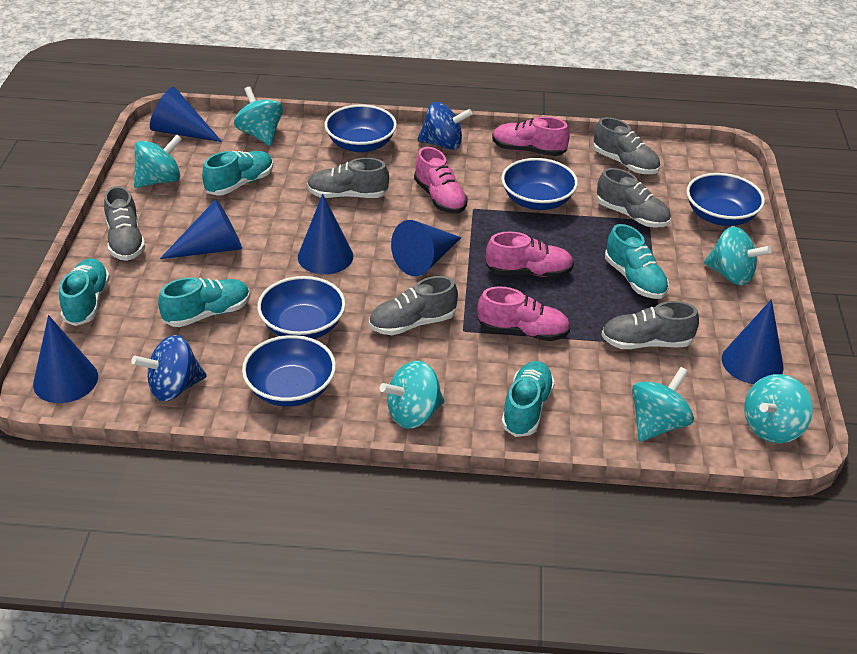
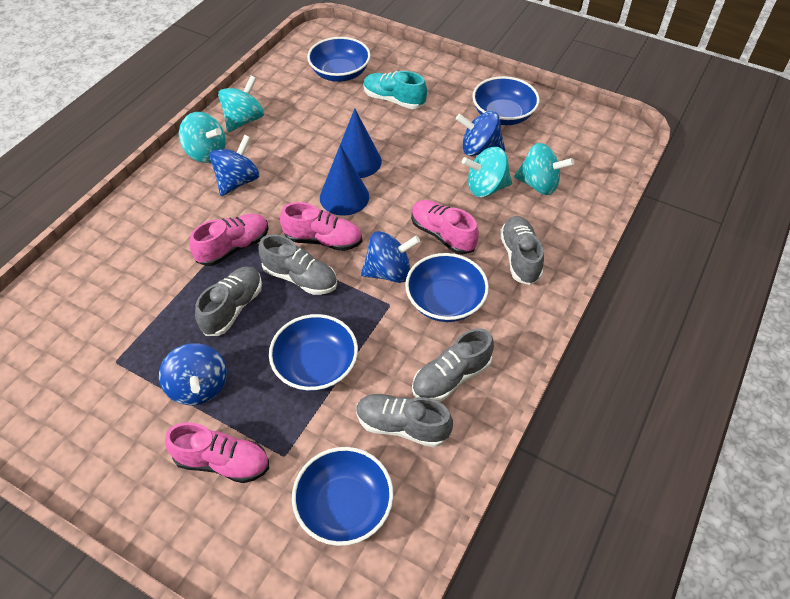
blue cone: 6 -> 2
blue spinning top: 2 -> 4
grey shoe: 6 -> 5
turquoise shoe: 5 -> 1
turquoise spinning top: 6 -> 4

